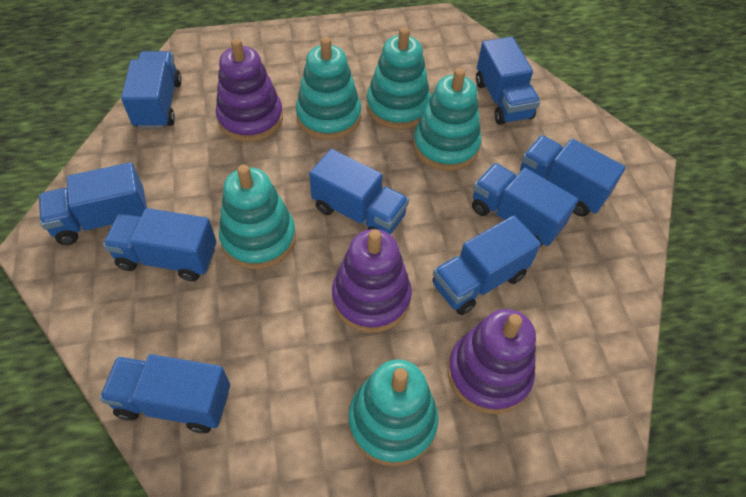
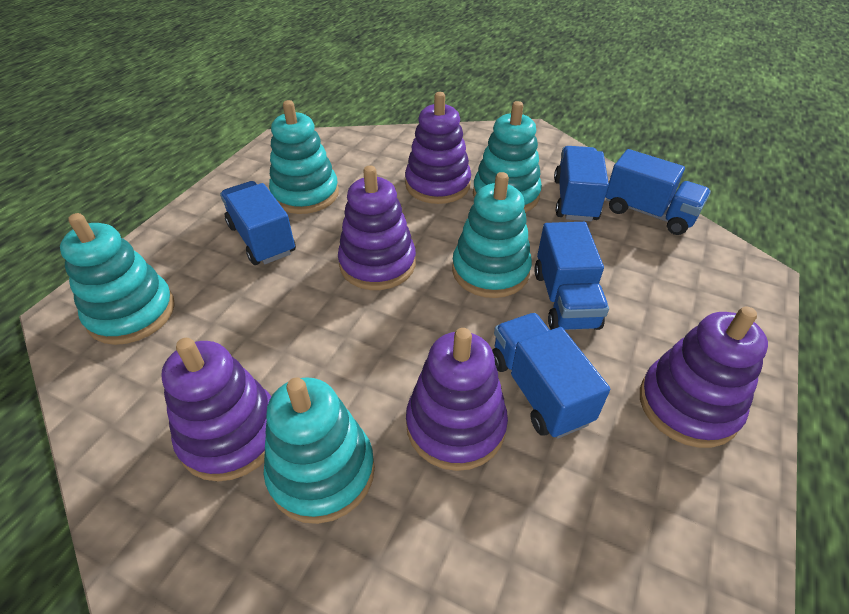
blue truck: 9 -> 5
purple stacking toy: 3 -> 5

